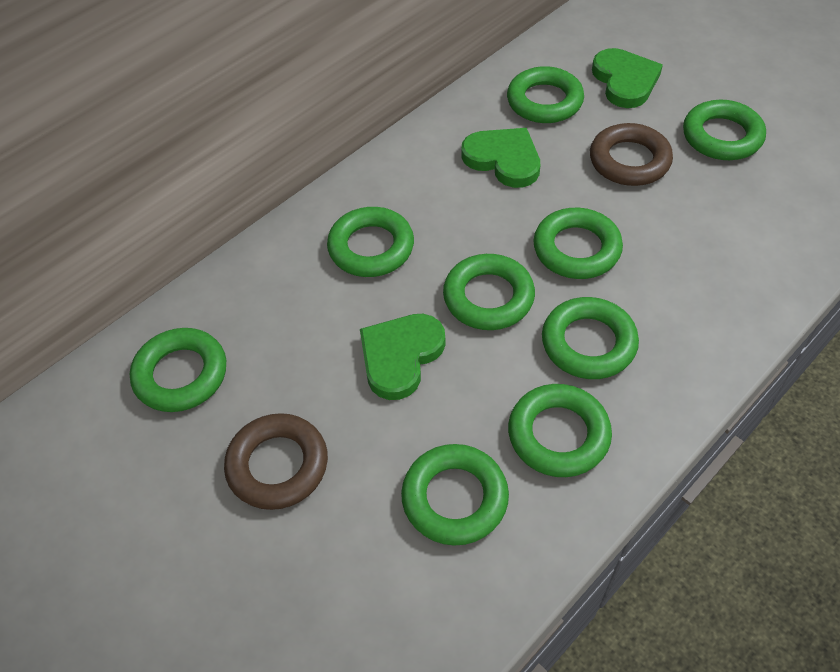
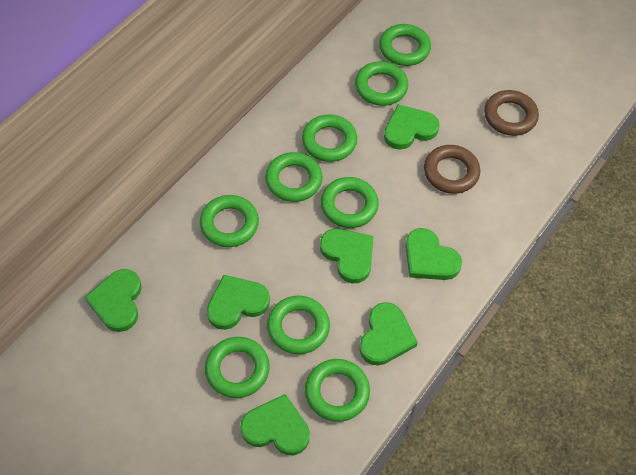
green heart: 3 -> 7

